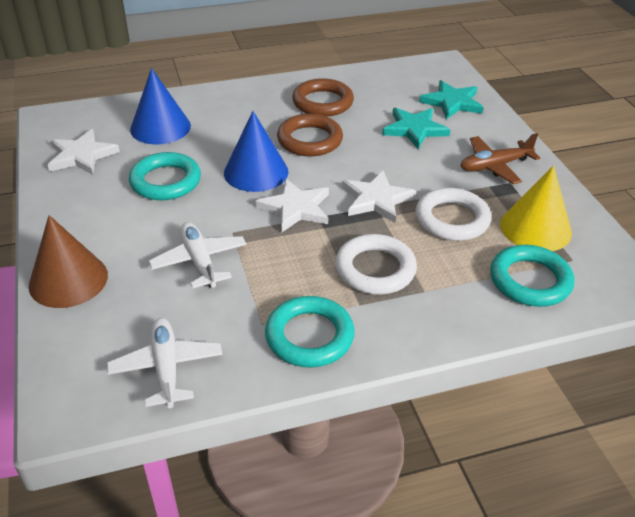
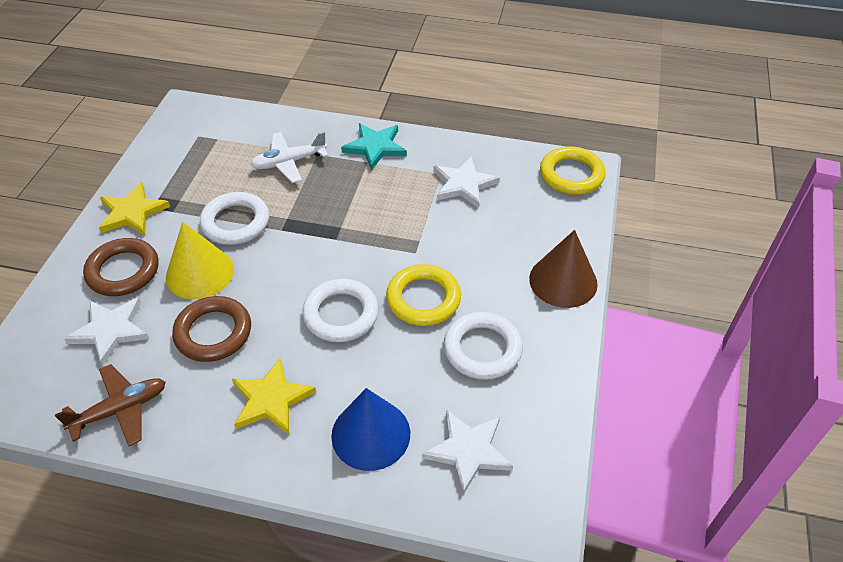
blue cone: 2 -> 1
turquoise ring: 3 -> 0
turquoise star: 2 -> 1
white plane: 2 -> 1
white ring: 2 -> 3
yellow ring: 0 -> 2
yellow star: 0 -> 2

